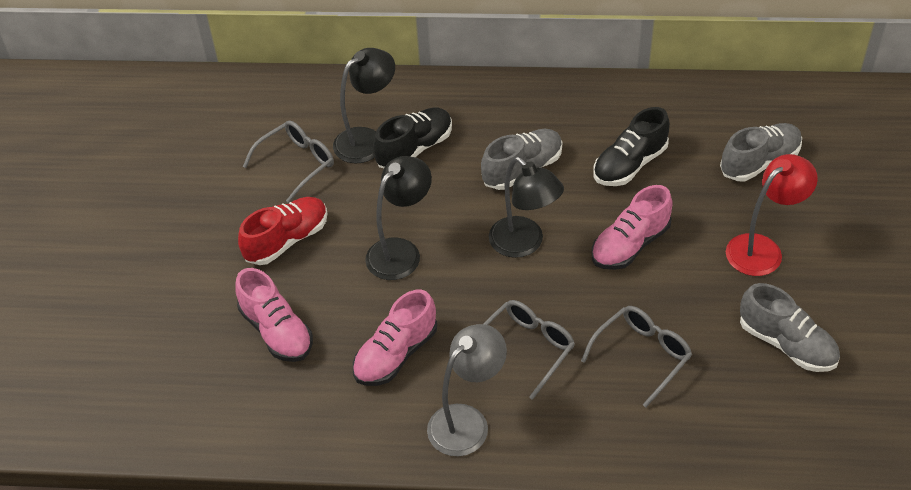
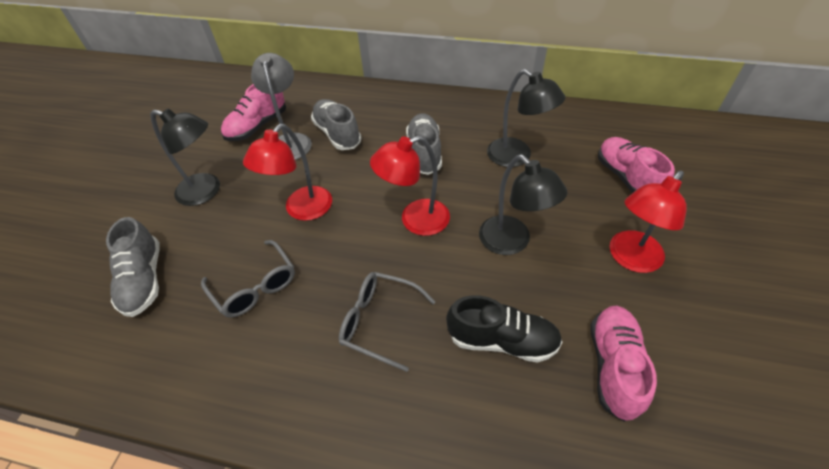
black shoe: 2 -> 1
grey glasses: 3 -> 2
red lamp: 1 -> 3
red shoe: 1 -> 0

